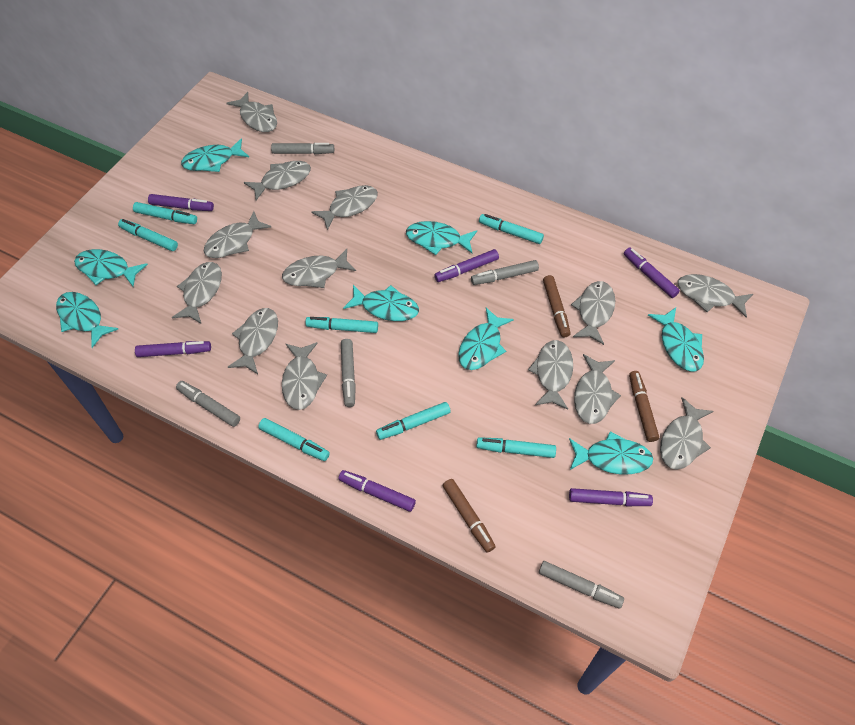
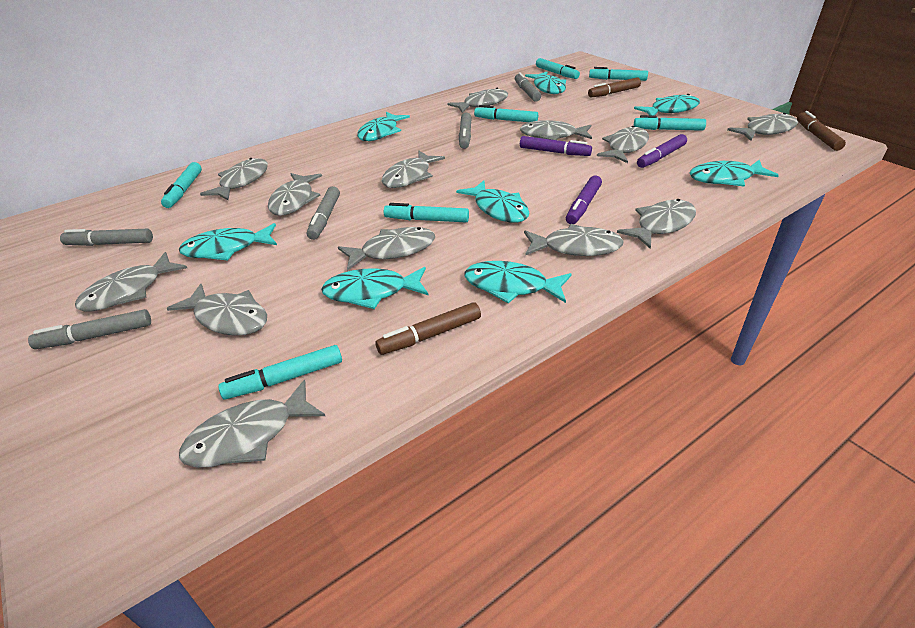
purple marker: 6 -> 3

